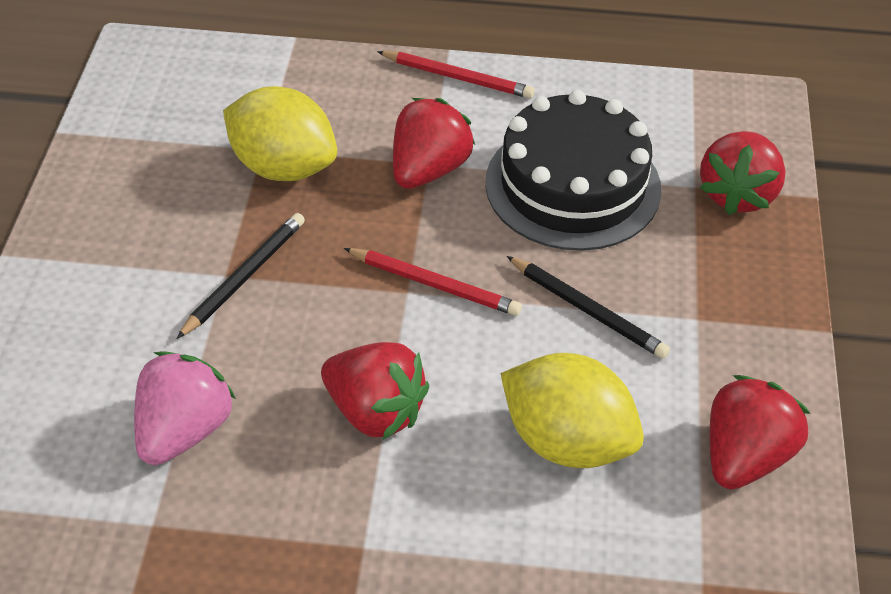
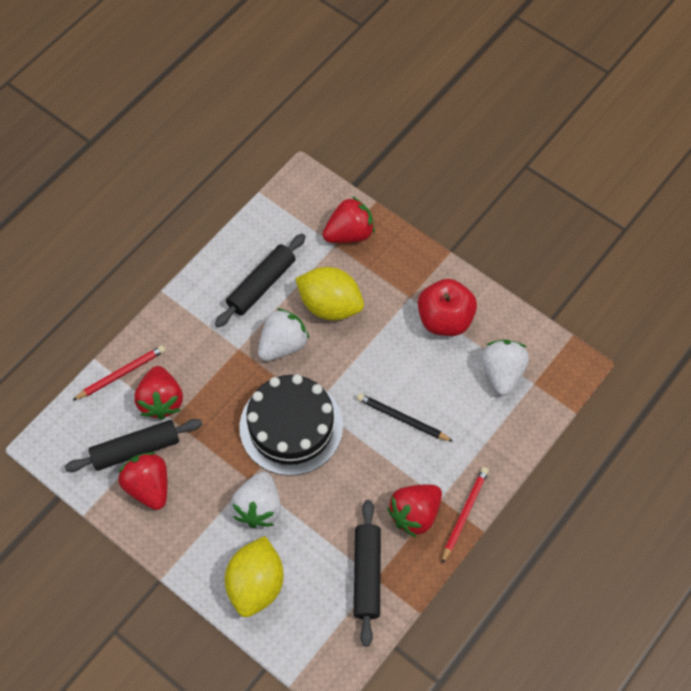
black pencil: 2 -> 1
black rolling pin: 0 -> 3
pink strawberry: 1 -> 0
red apple: 0 -> 1
white strawberry: 0 -> 3

